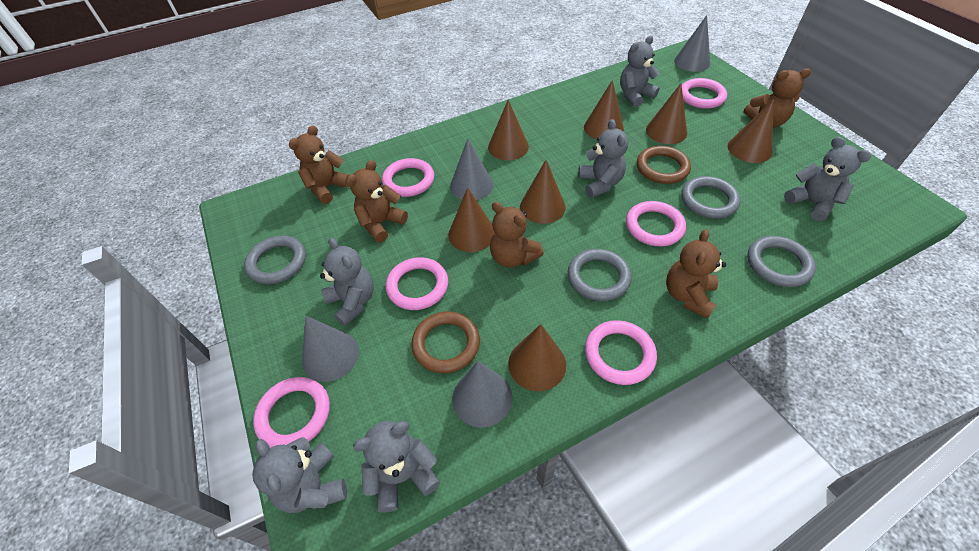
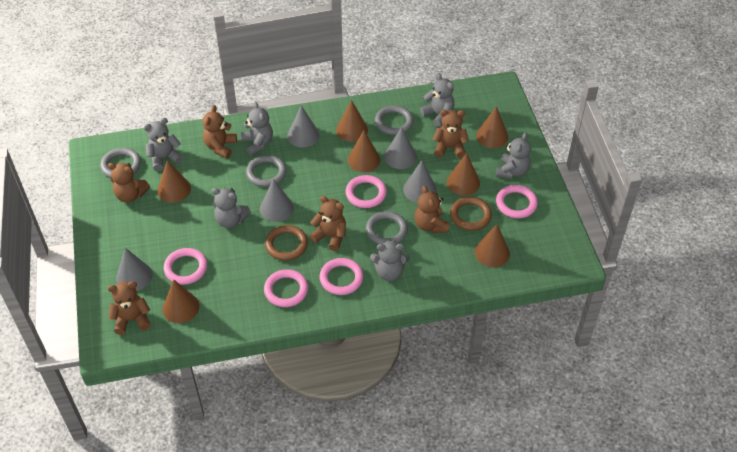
brown teddy bear: 5 -> 6
grey cone: 4 -> 5
pink ring: 6 -> 5

